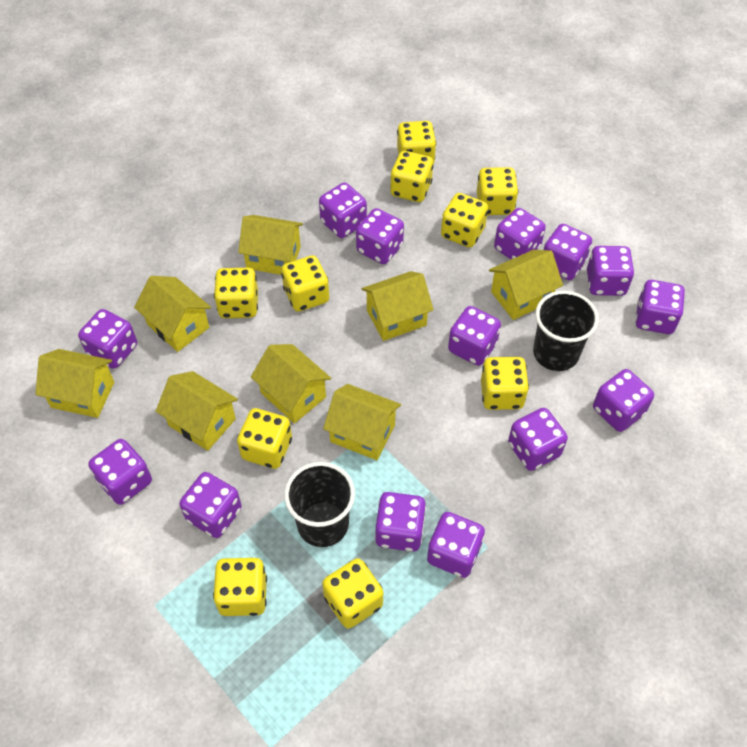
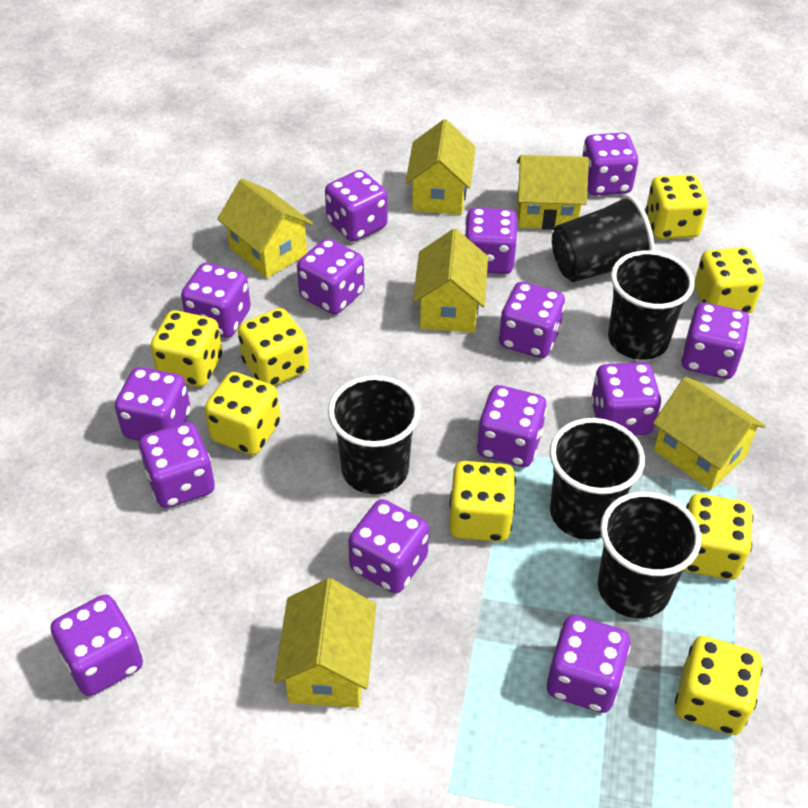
black cup: 2 -> 5
yellow dice: 10 -> 8
yellow house: 8 -> 6

